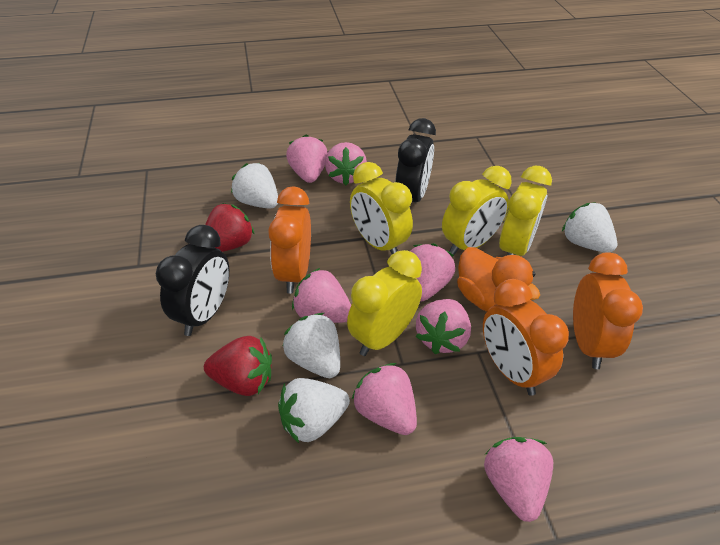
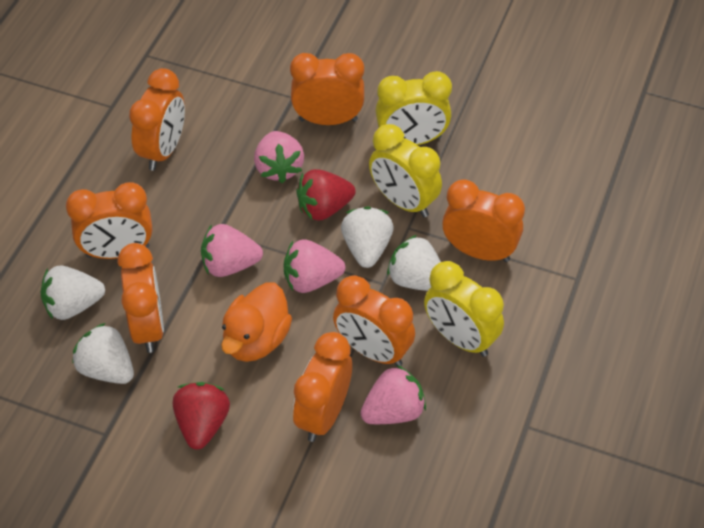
black clock: 2 -> 0
orange clock: 3 -> 7
pink strawberry: 7 -> 4
yellow clock: 4 -> 3

